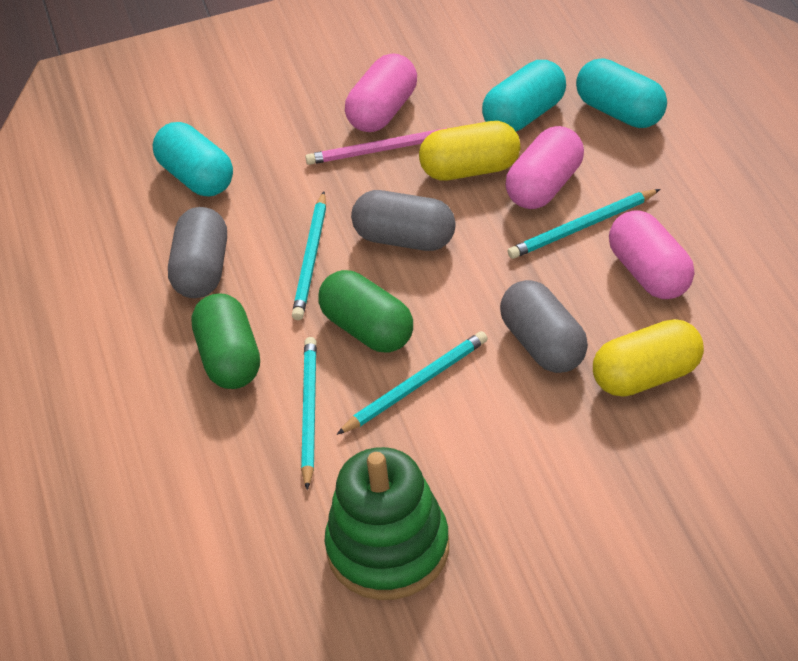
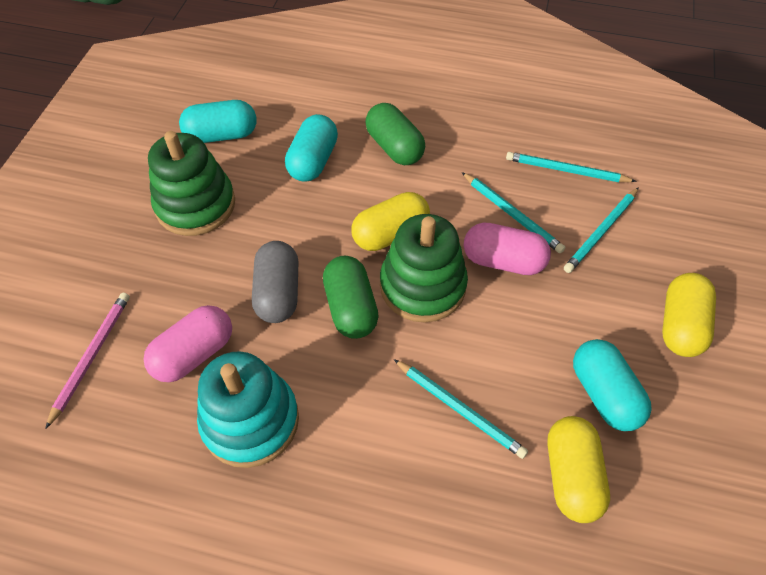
green stacking toy: 1 -> 2
grey capsule: 3 -> 1
pink capsule: 3 -> 2
turquoise stacking toy: 0 -> 1
yellow capsule: 2 -> 3

